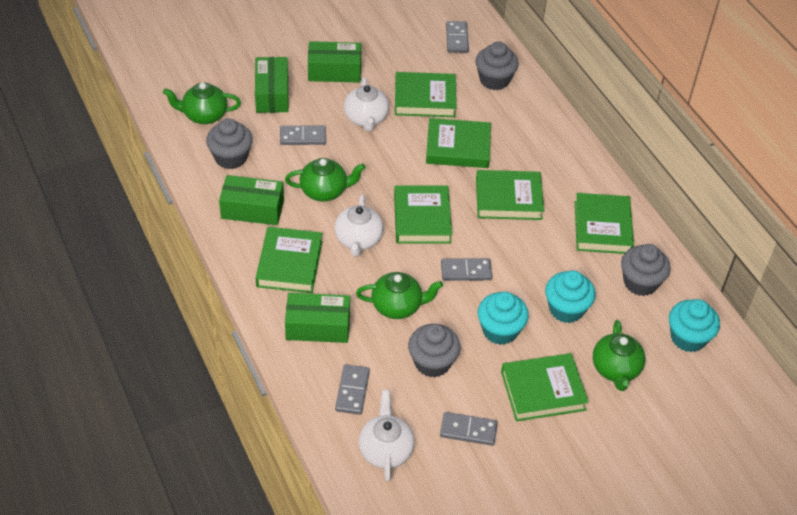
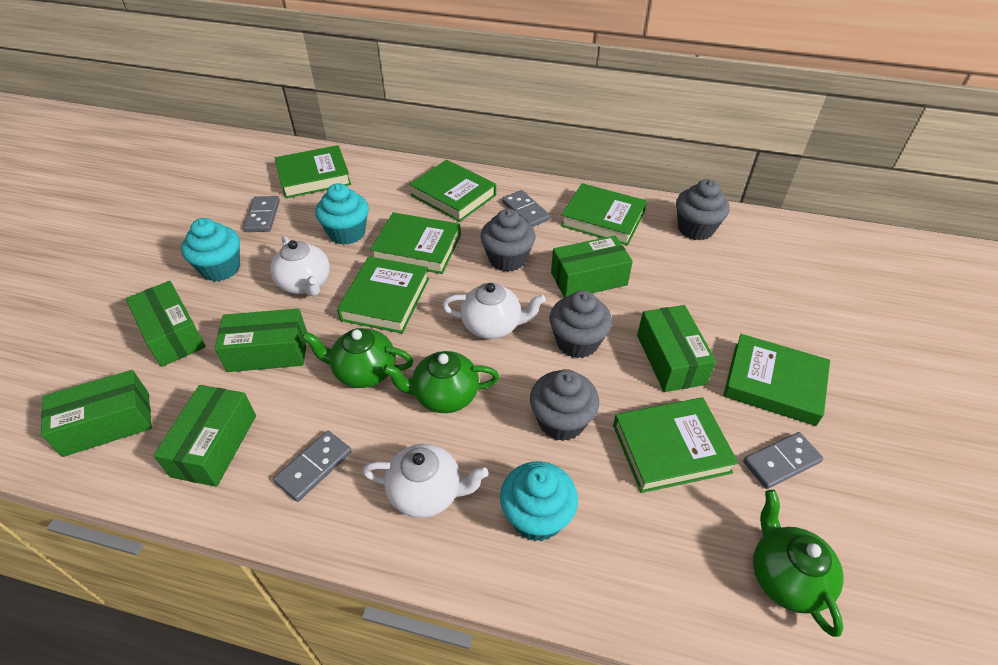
green box: 4 -> 6
green teapot: 4 -> 3
grey domino: 5 -> 4

